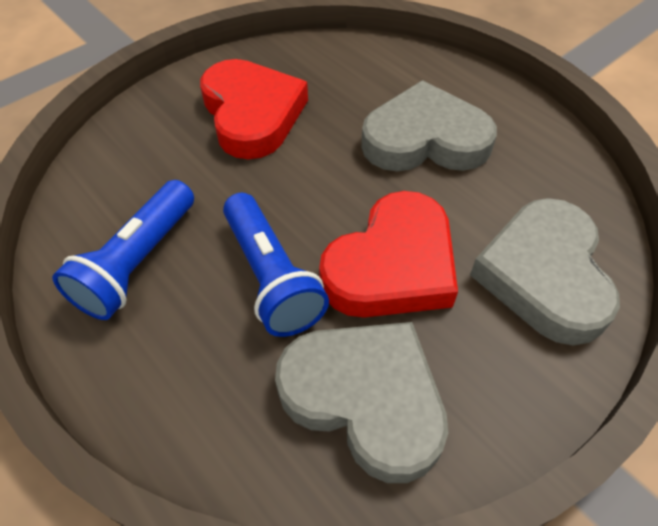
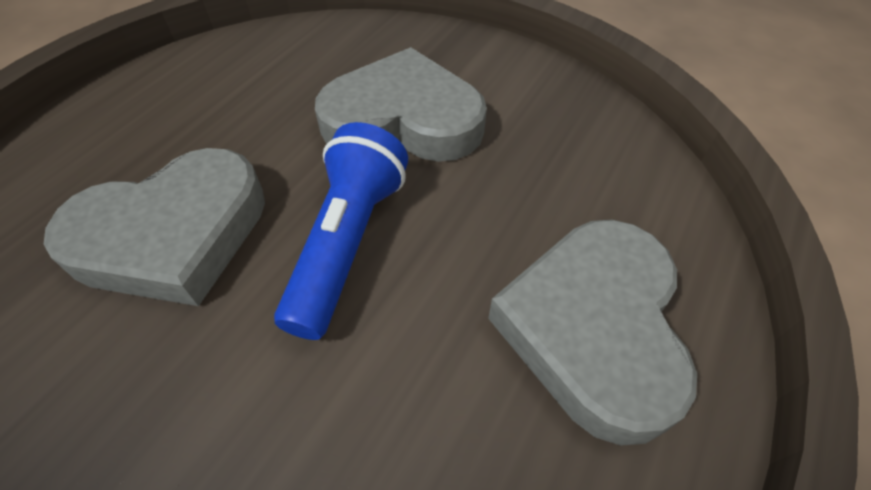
blue flashlight: 2 -> 1
red heart: 2 -> 0

